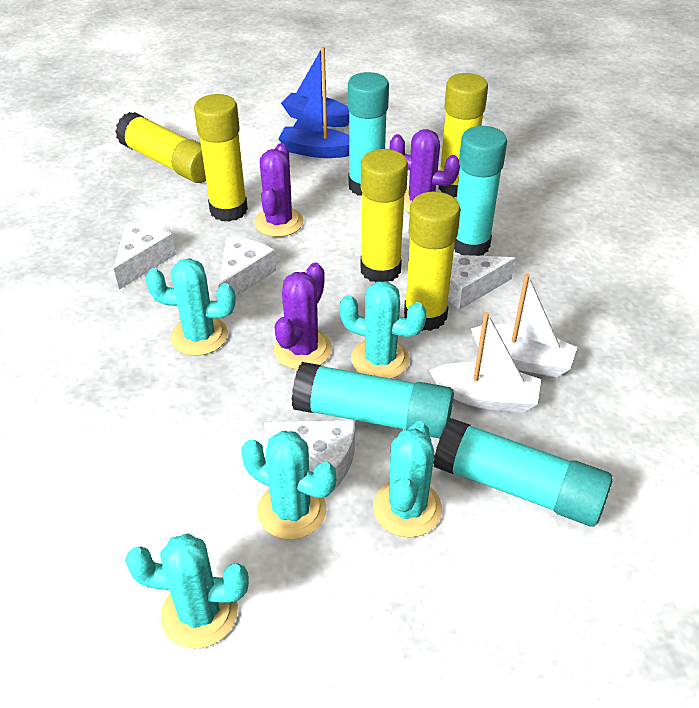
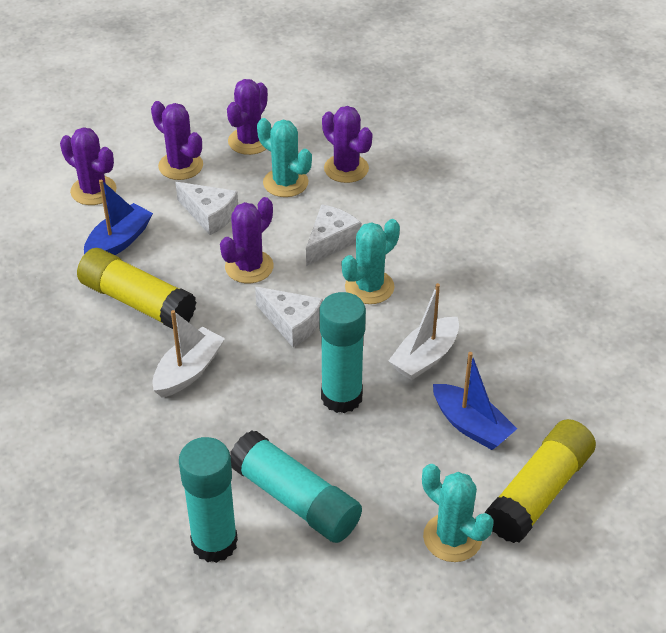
purple cactus: 3 -> 5
turquoise cactus: 5 -> 3
turquoise glue stick: 4 -> 3
white cheese: 4 -> 3
yellow glue stick: 5 -> 2

